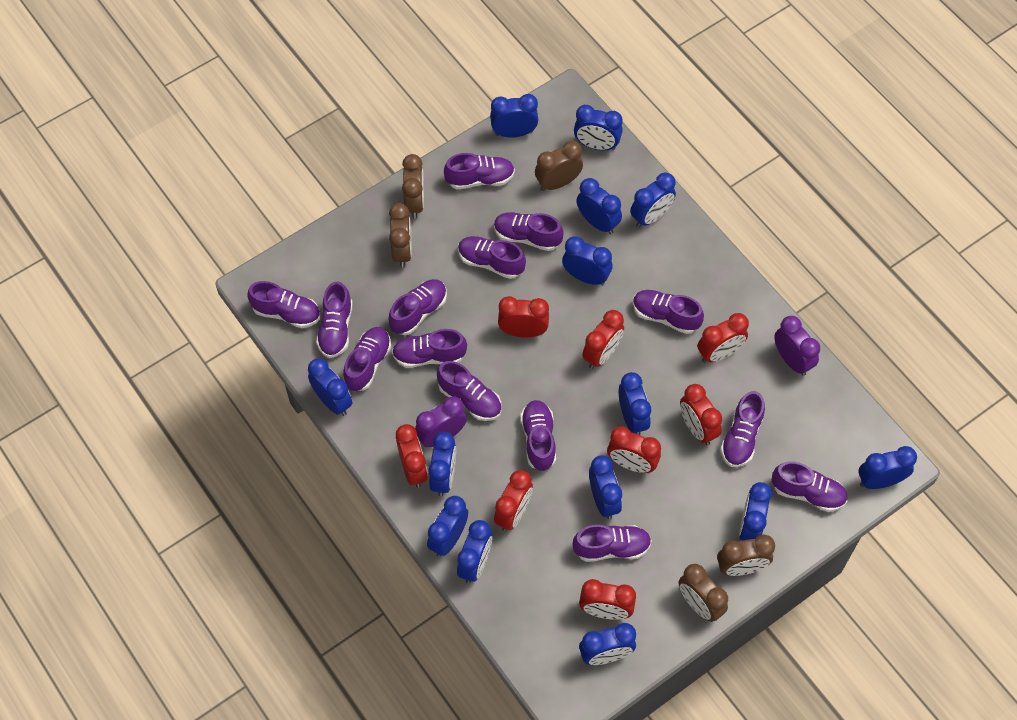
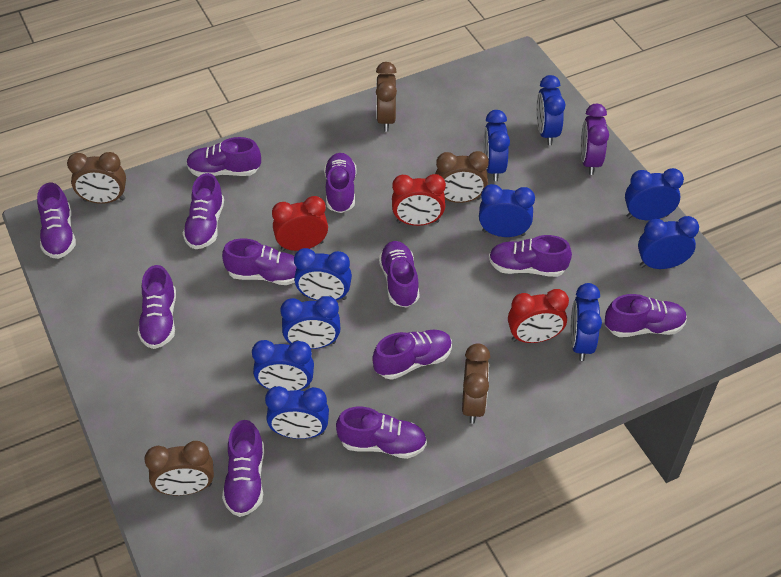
blue clock: 14 -> 10
purple clock: 2 -> 1
purple shoe: 14 -> 12
red clock: 8 -> 3

